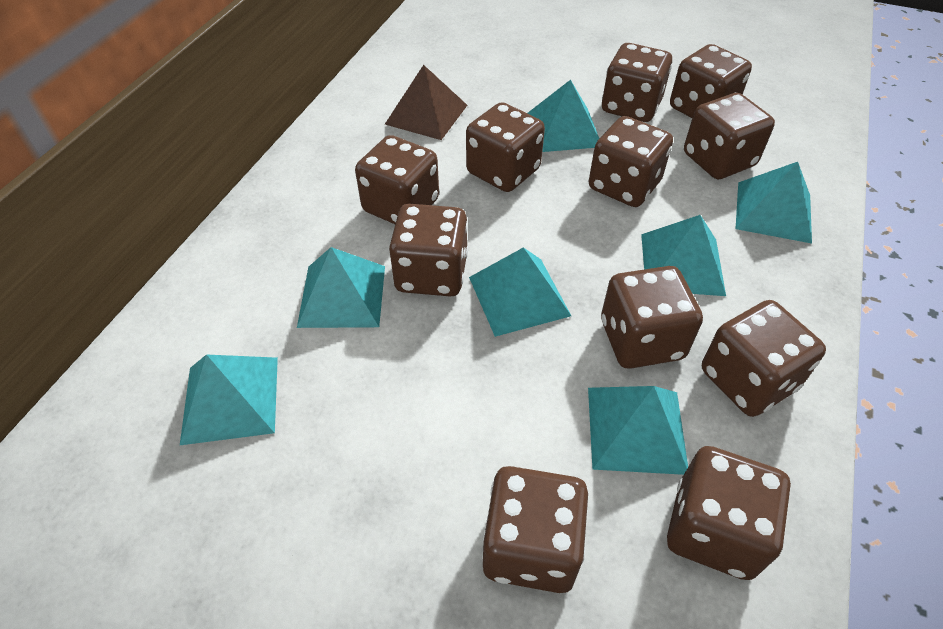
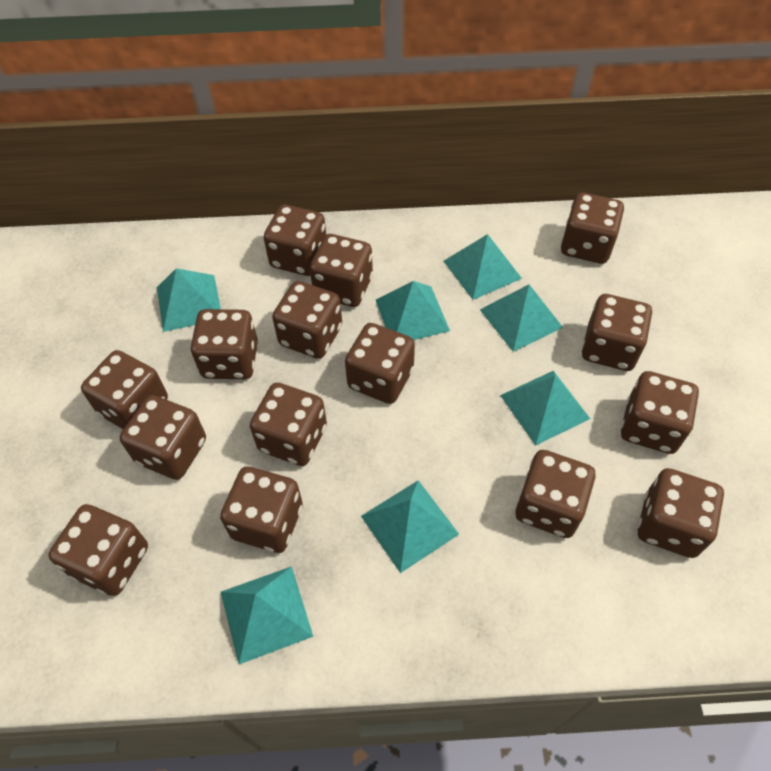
brown dice: 11 -> 15
brown pyramid: 1 -> 0

